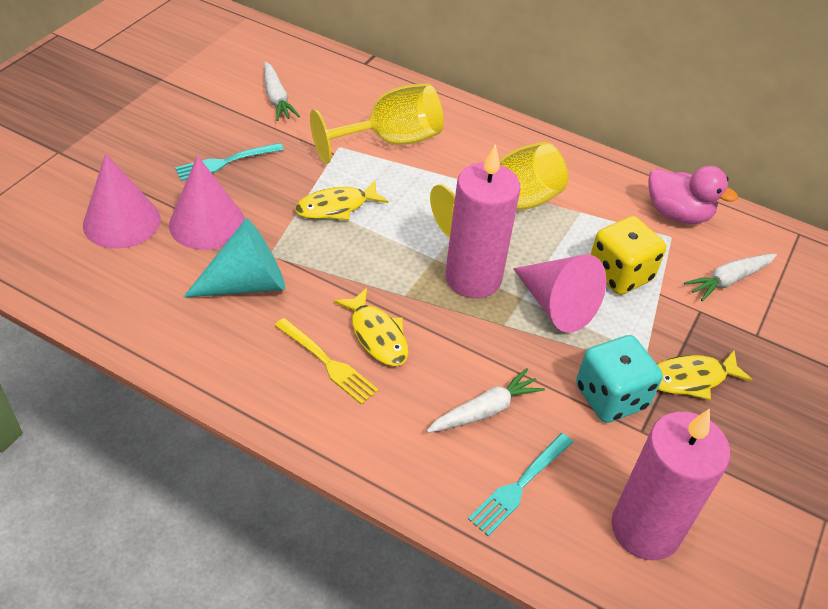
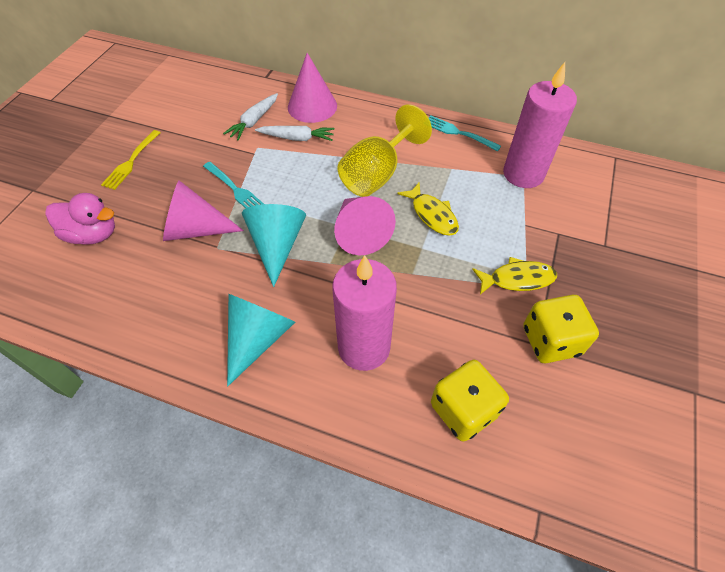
turquoise cone: 1 -> 2
turquoise dice: 1 -> 0
white carrot: 3 -> 2
yellow dice: 1 -> 2
yellow fish: 3 -> 2
yellow goblet: 2 -> 1

